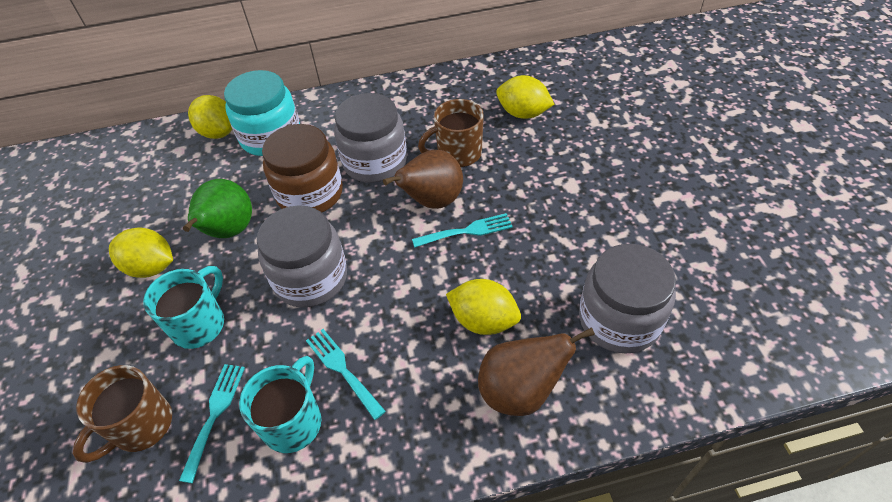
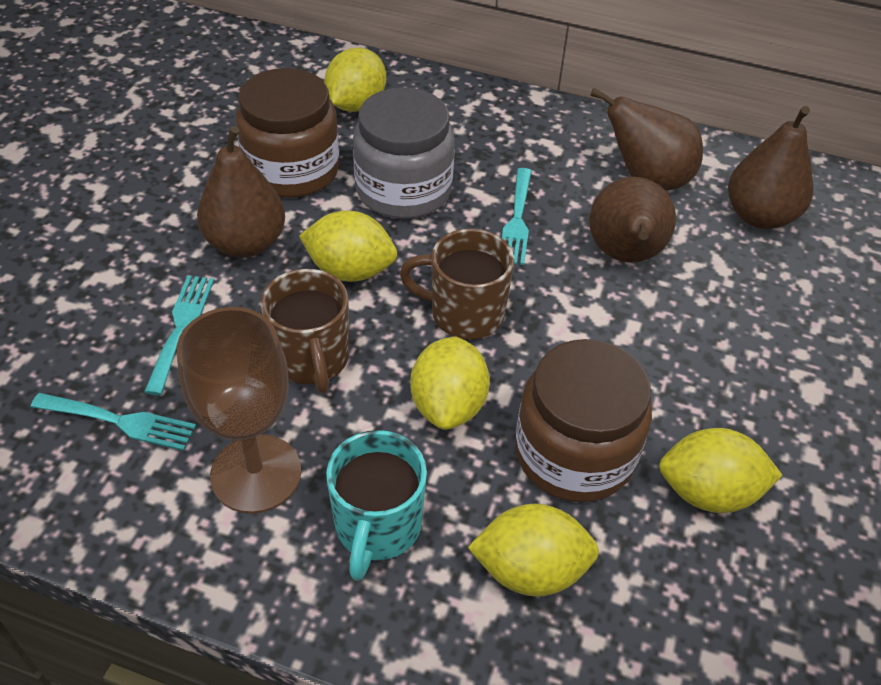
brown goblet: 0 -> 1
brown jar: 1 -> 2
brown pear: 2 -> 4
green pear: 1 -> 0
grey jar: 3 -> 1
turquoise jar: 1 -> 0
turquoise mug: 2 -> 1
yellow lemon: 4 -> 5

